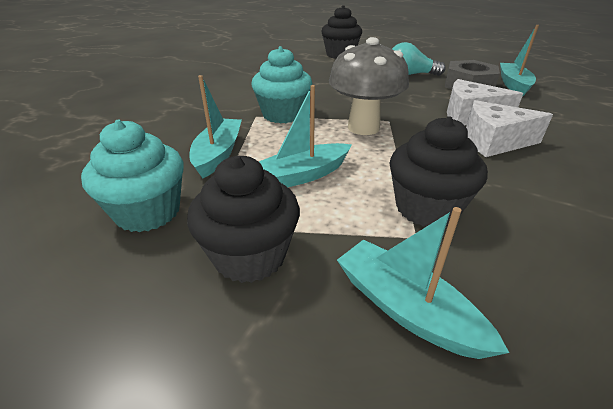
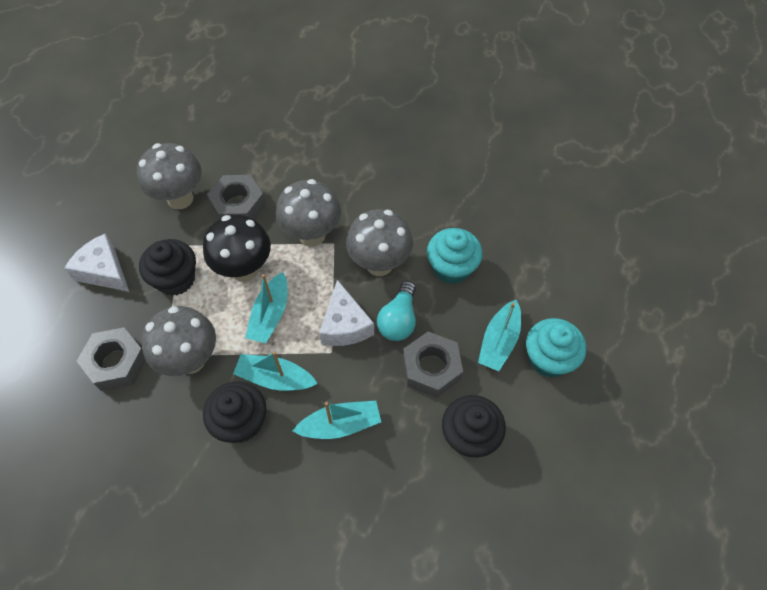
black mushroom: 0 -> 1
grey mushroom: 1 -> 4
grey nut: 1 -> 3

